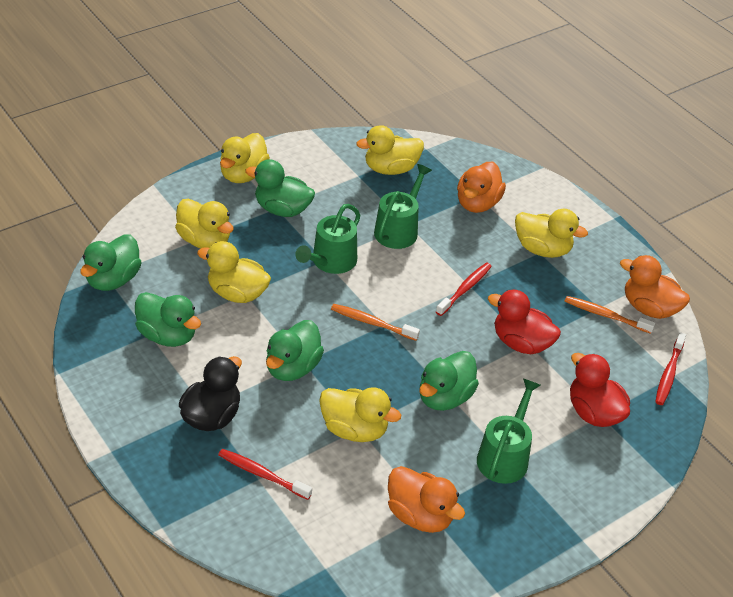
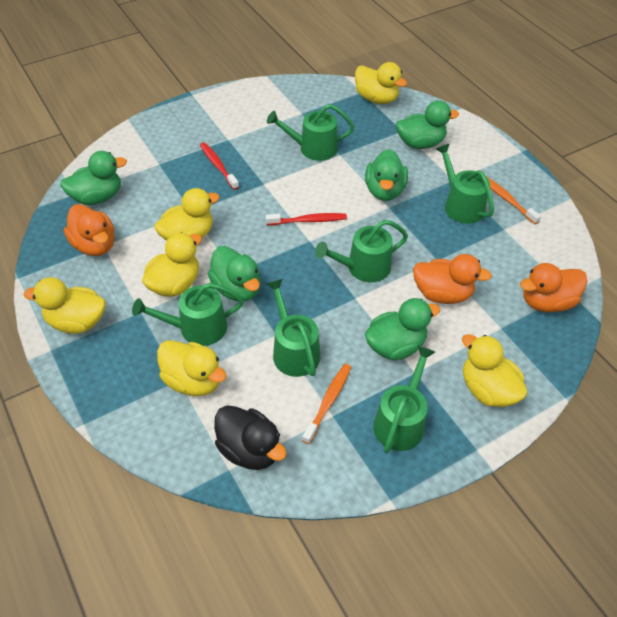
green watering can: 3 -> 6
red duck: 2 -> 0
red toothbrush: 3 -> 2

